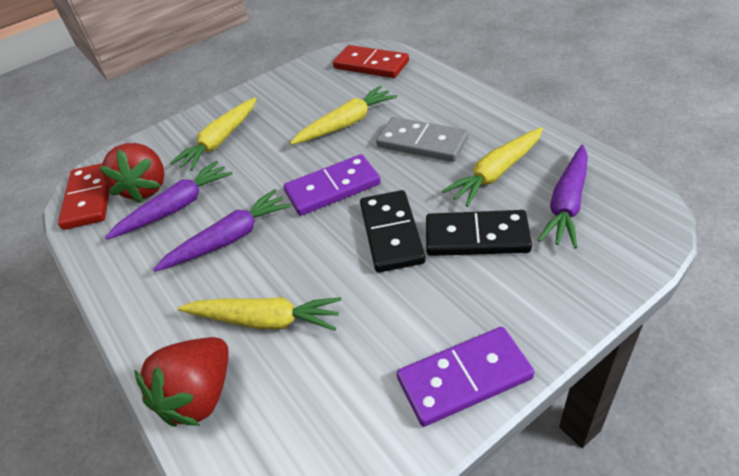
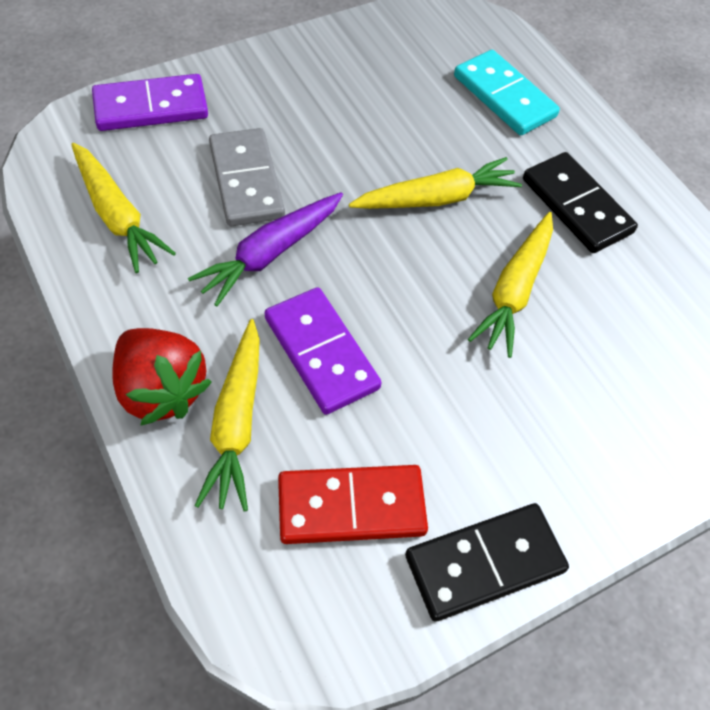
purple carrot: 3 -> 1
red domino: 2 -> 1
red strawberry: 2 -> 1
turquoise domino: 0 -> 1

